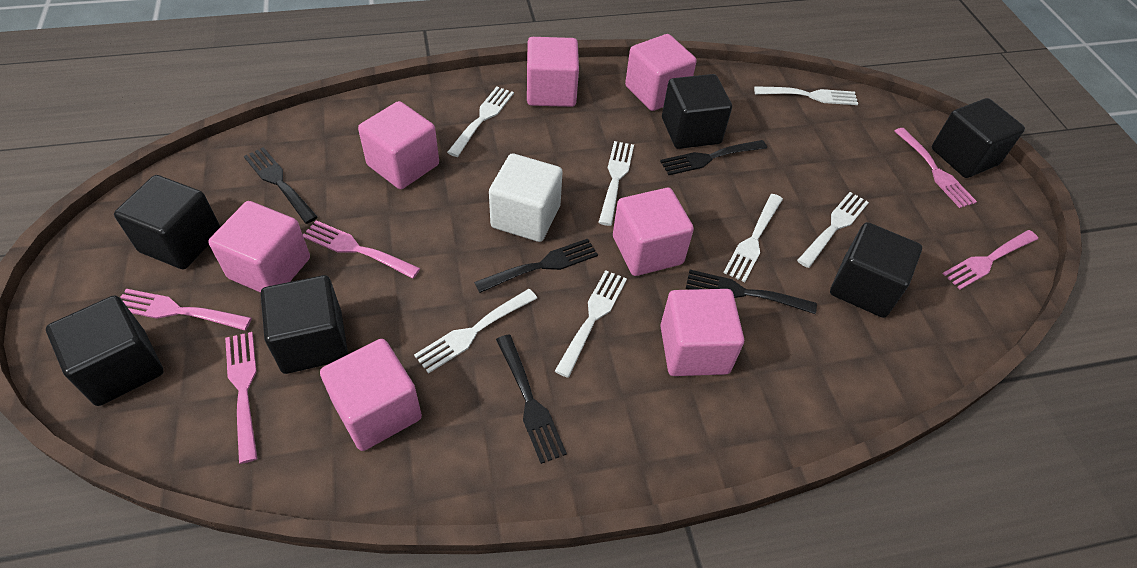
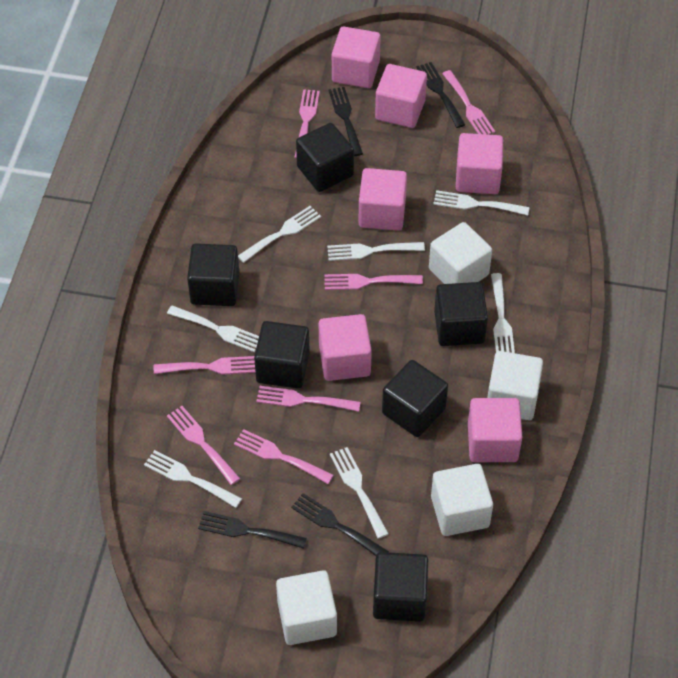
black fork: 5 -> 4
pink cube: 7 -> 6
pink fork: 5 -> 7
white cube: 1 -> 4

